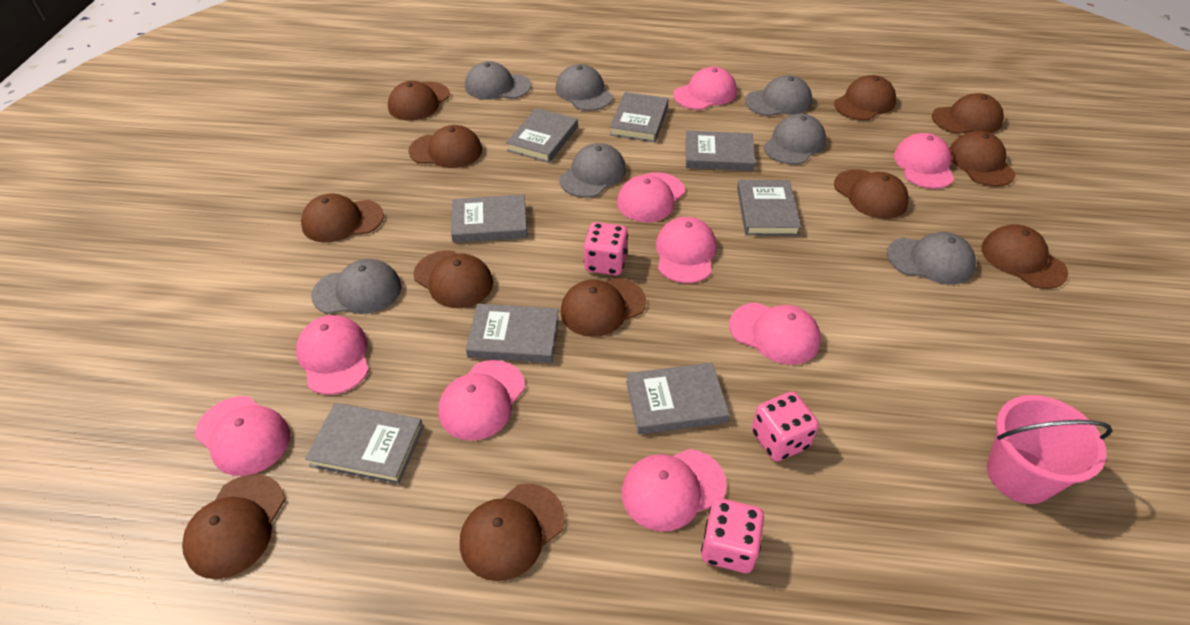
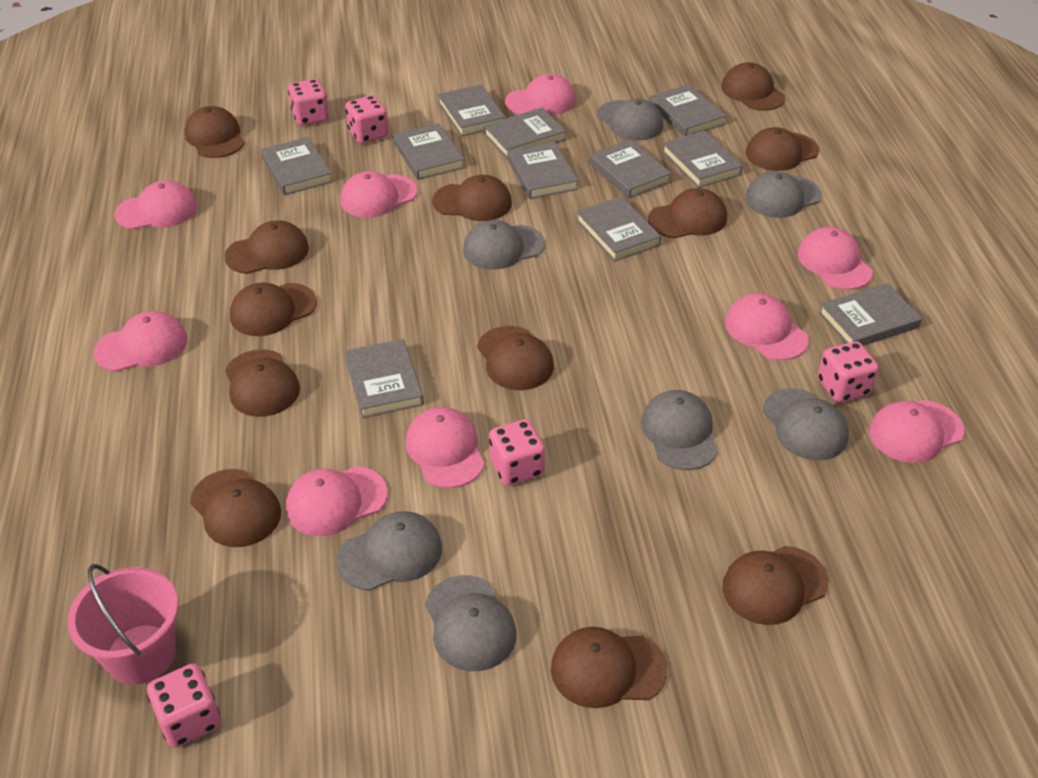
grey book: 8 -> 11
pink dice: 3 -> 5

